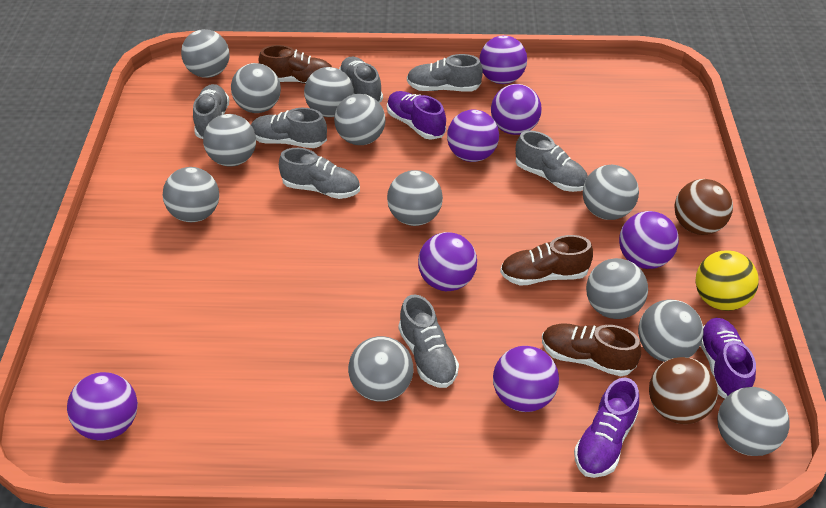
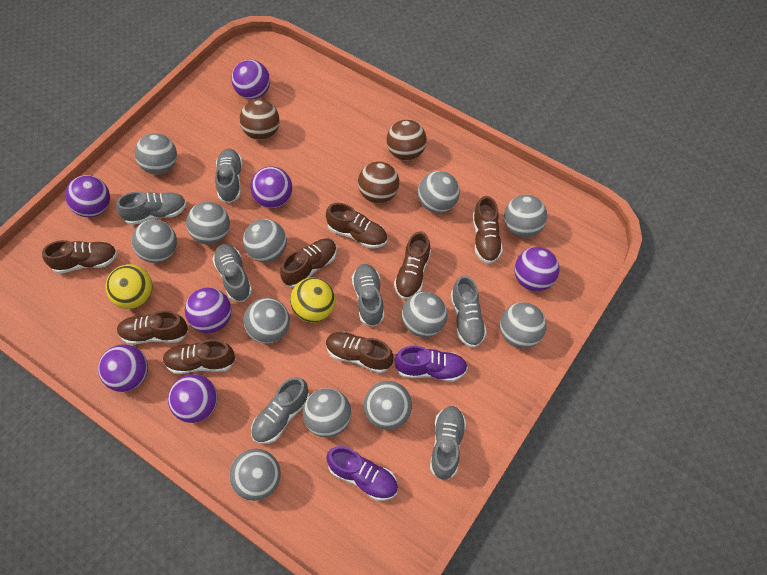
brown ball: 2 -> 3
brown shoe: 3 -> 8
purple shoe: 3 -> 2
yellow ball: 1 -> 2

